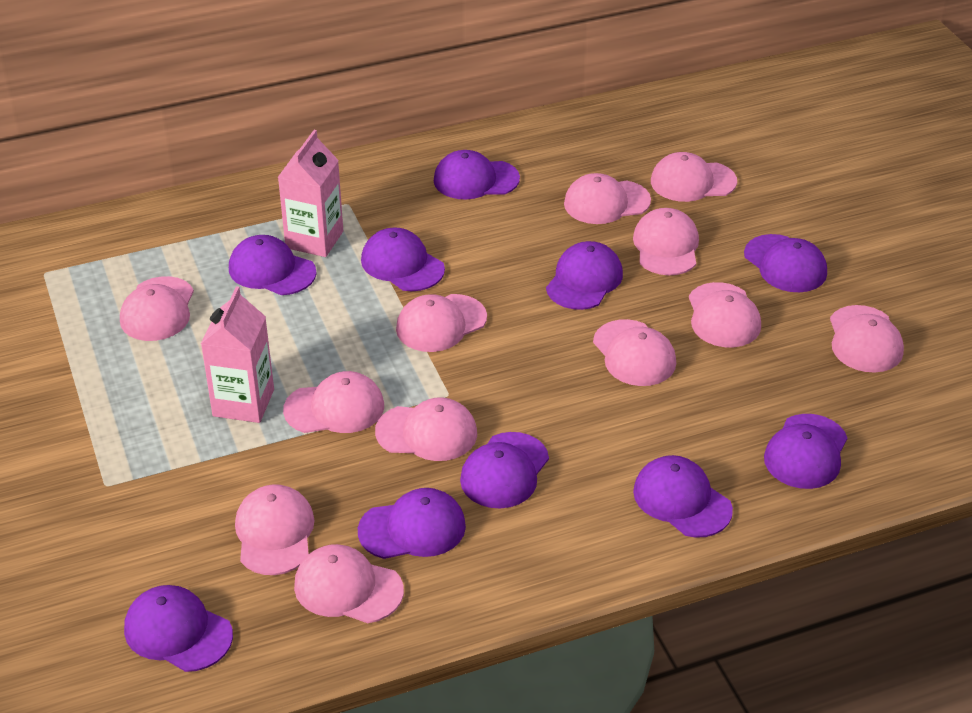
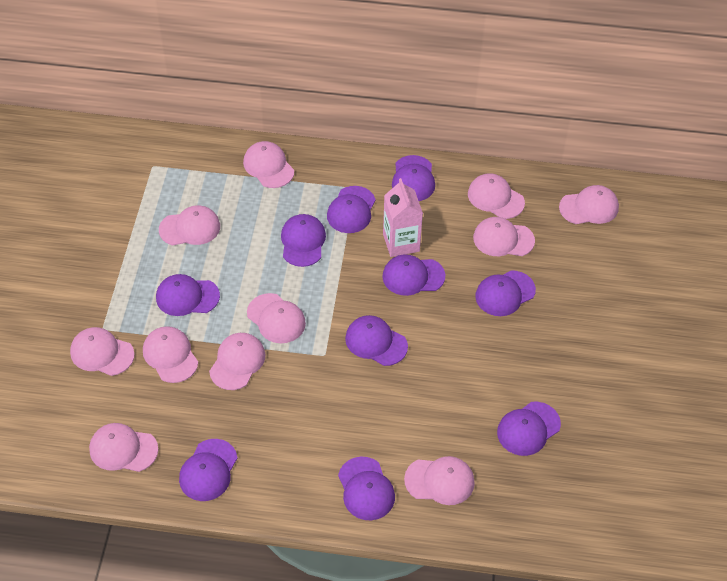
pink cap: 12 -> 11
pink carton: 2 -> 1

